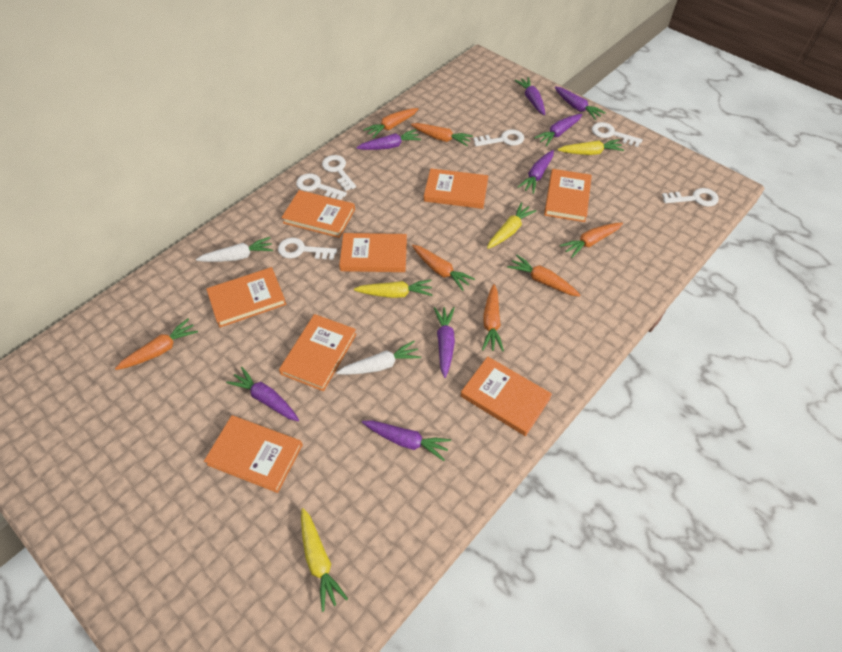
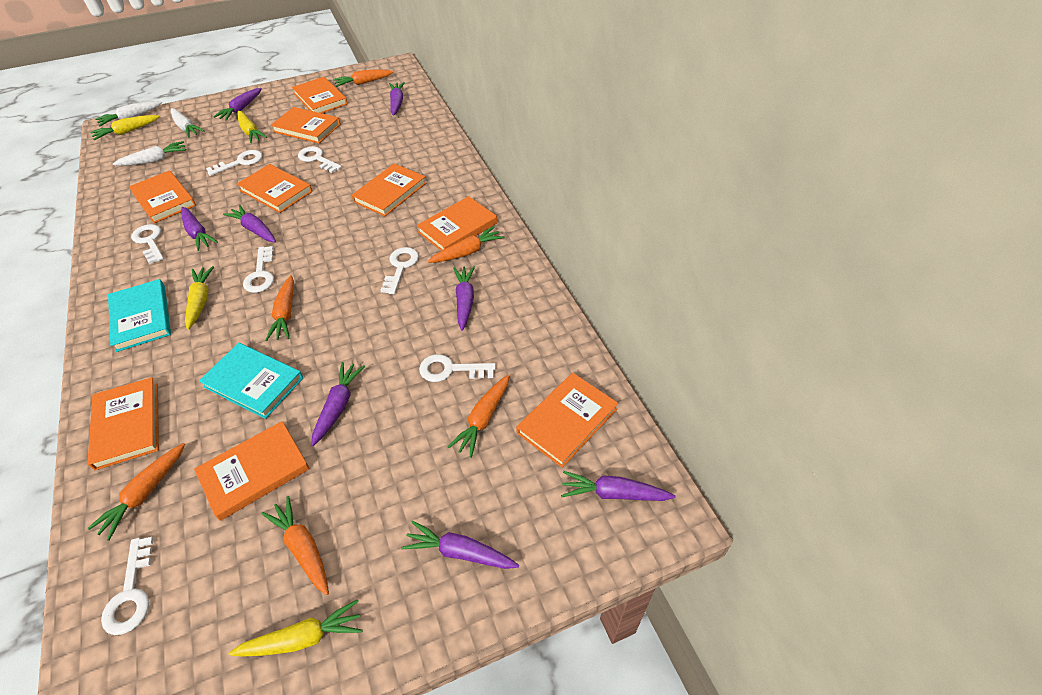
orange book: 8 -> 9
orange carrot: 7 -> 6
turquoise book: 0 -> 2
white carrot: 2 -> 3
white key: 6 -> 7

